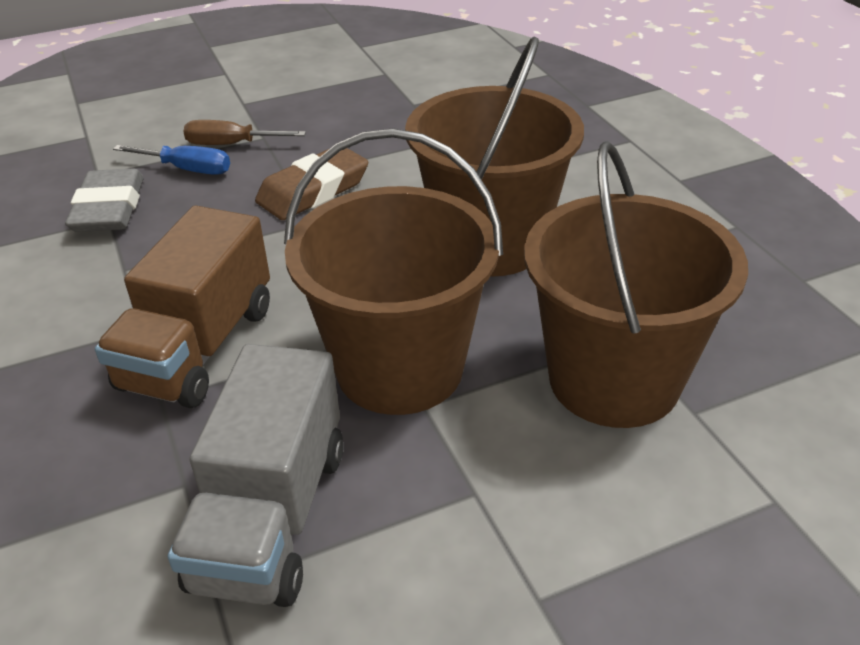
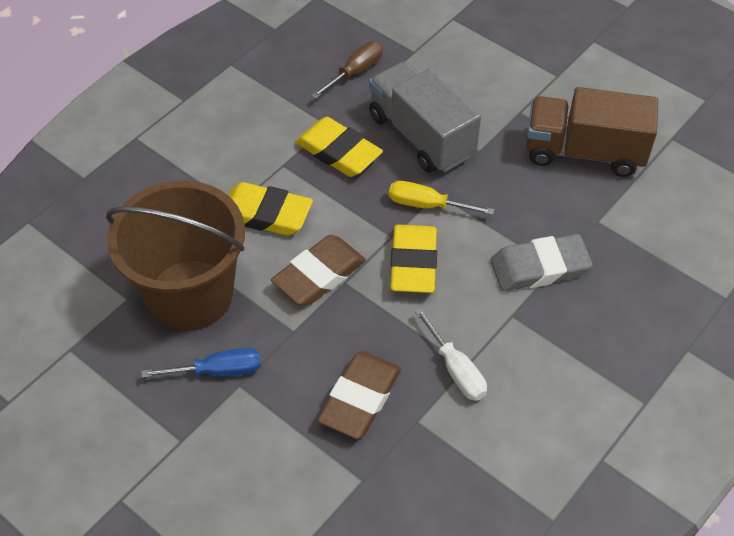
brown bucket: 3 -> 1
brown eraser: 1 -> 2
white screwdriver: 0 -> 1
yellow eraser: 0 -> 3
yellow screwdriver: 0 -> 1

